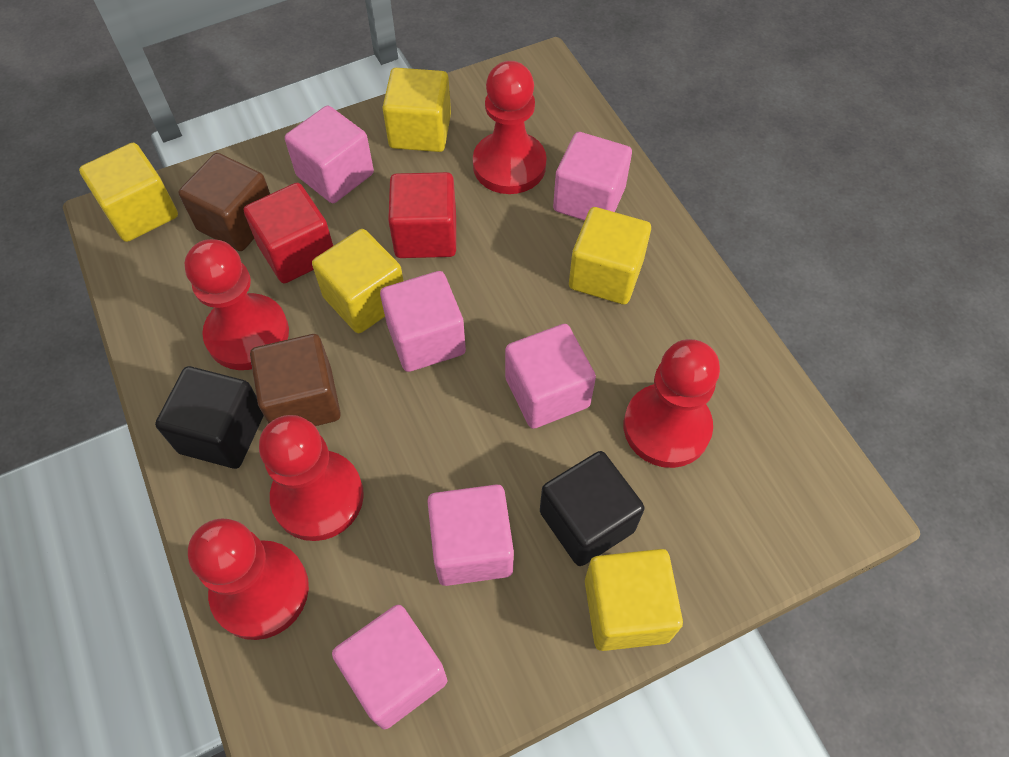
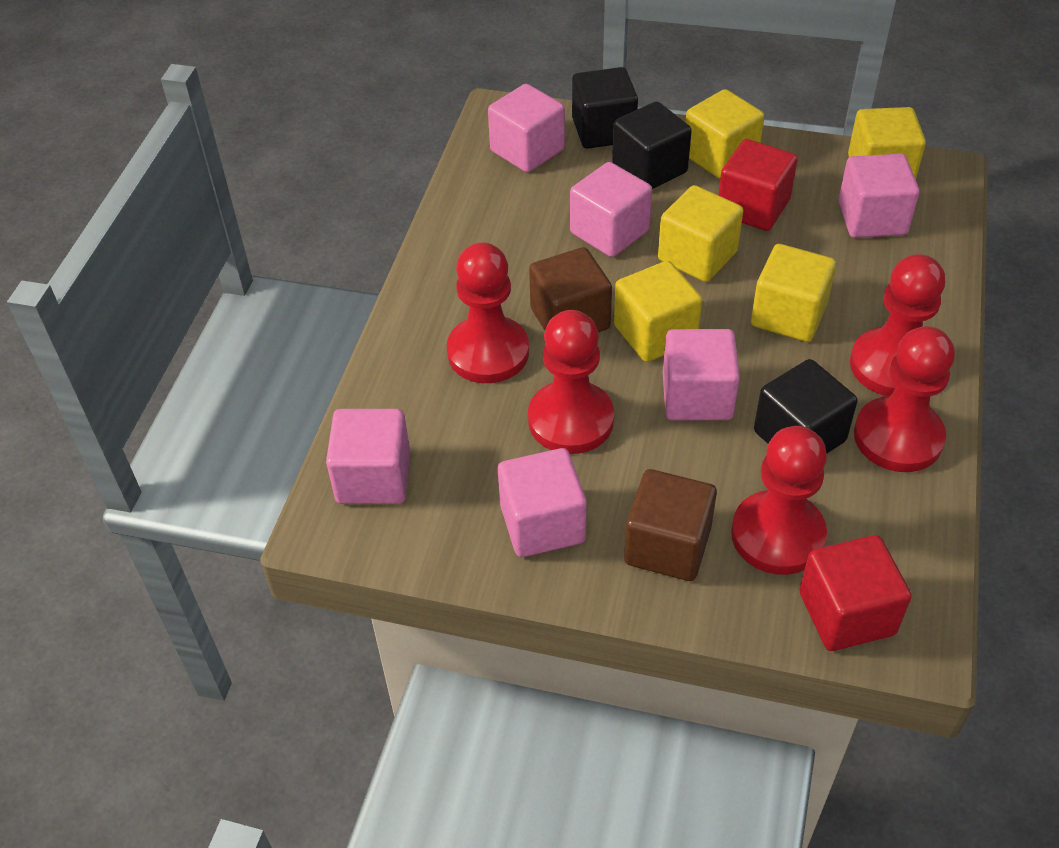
black cube: 2 -> 3

